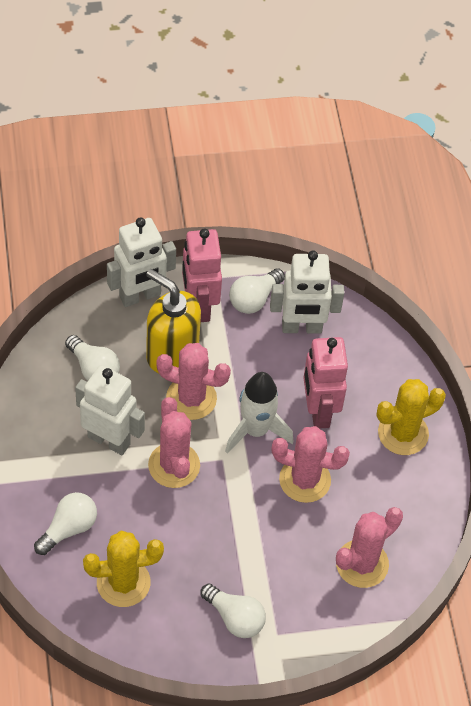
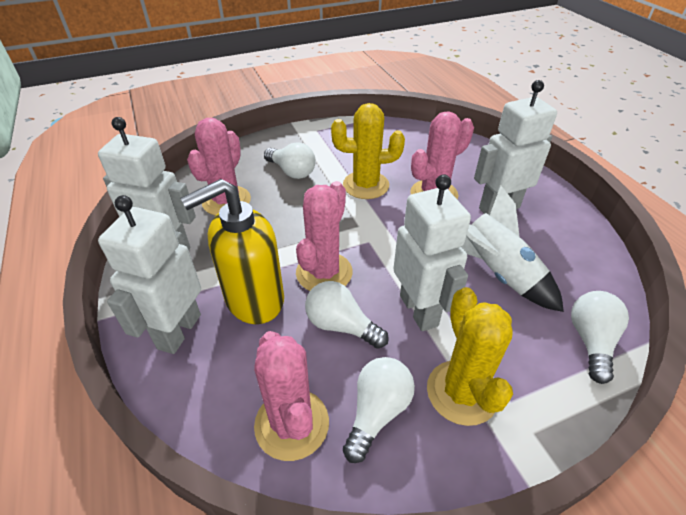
pink robot: 2 -> 0
white robot: 3 -> 4

